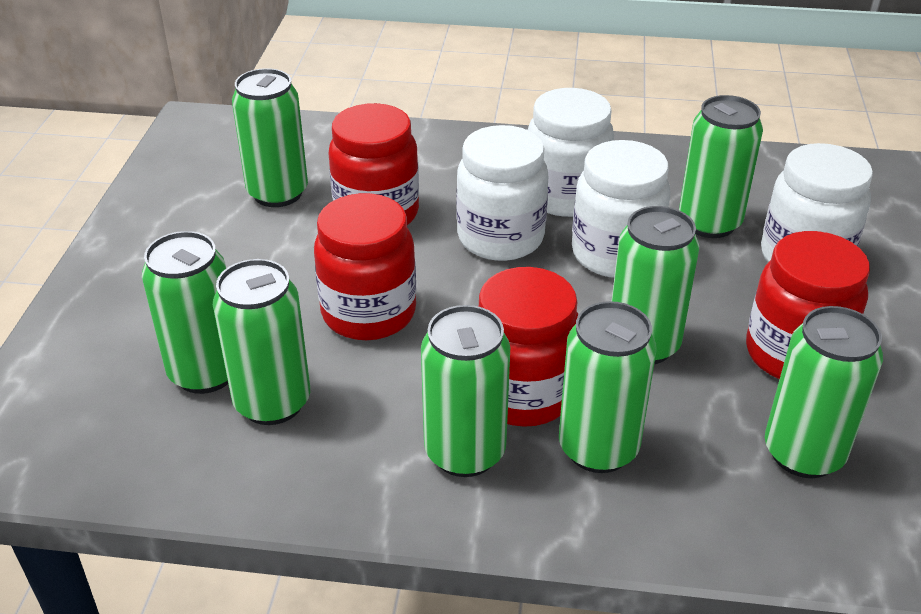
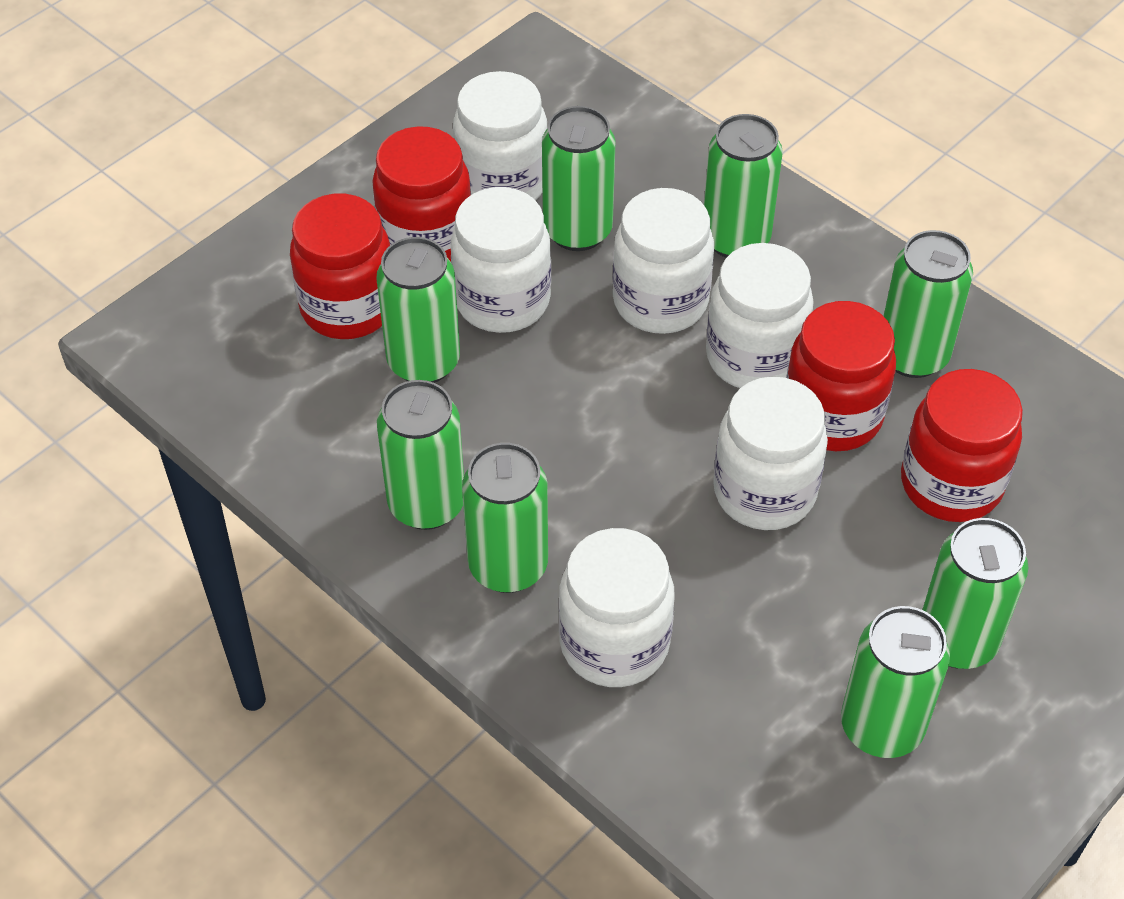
white jar: 4 -> 6

